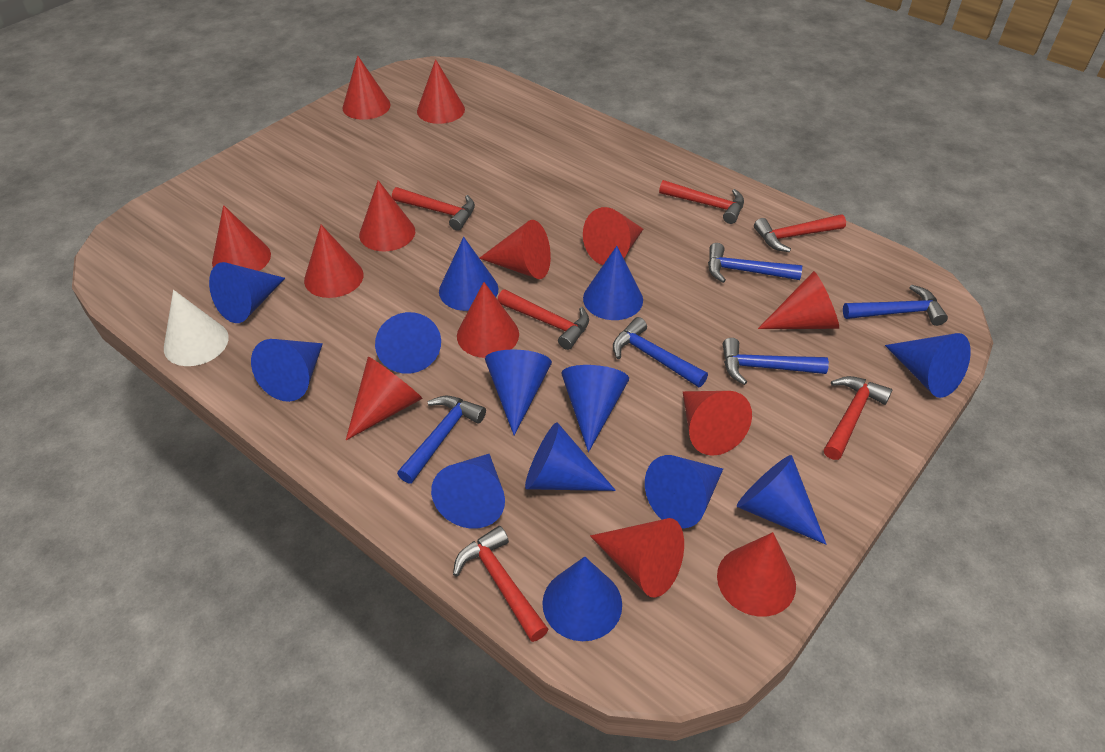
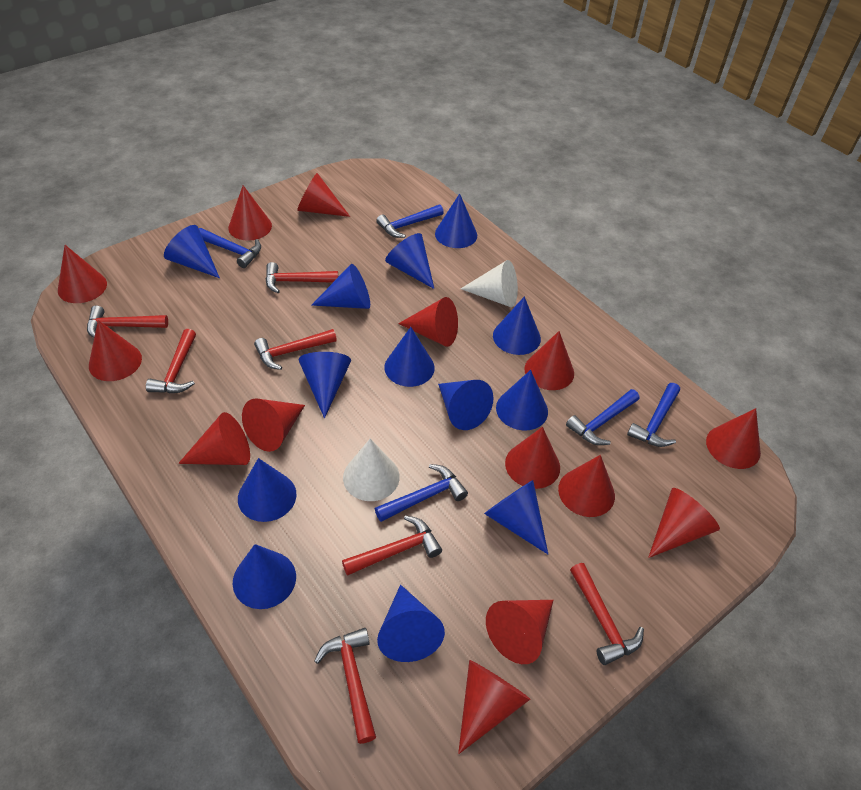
red cone: 13 -> 14
red hammer: 6 -> 7
white cone: 1 -> 2

